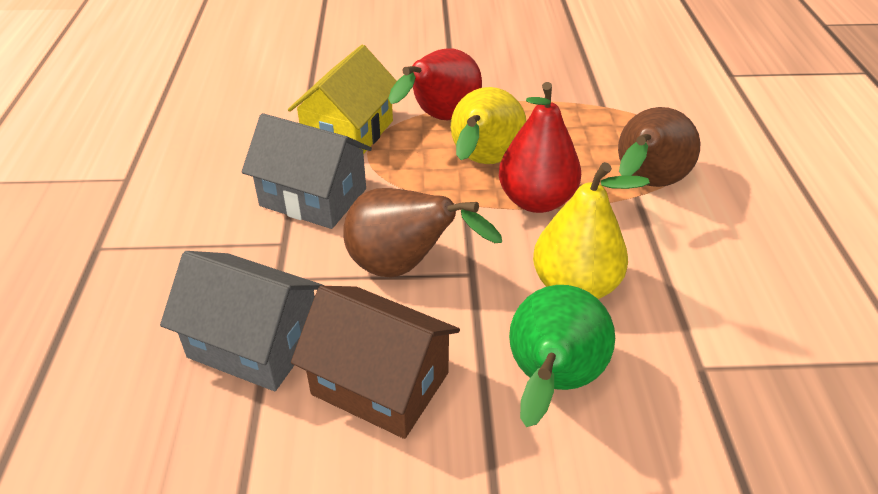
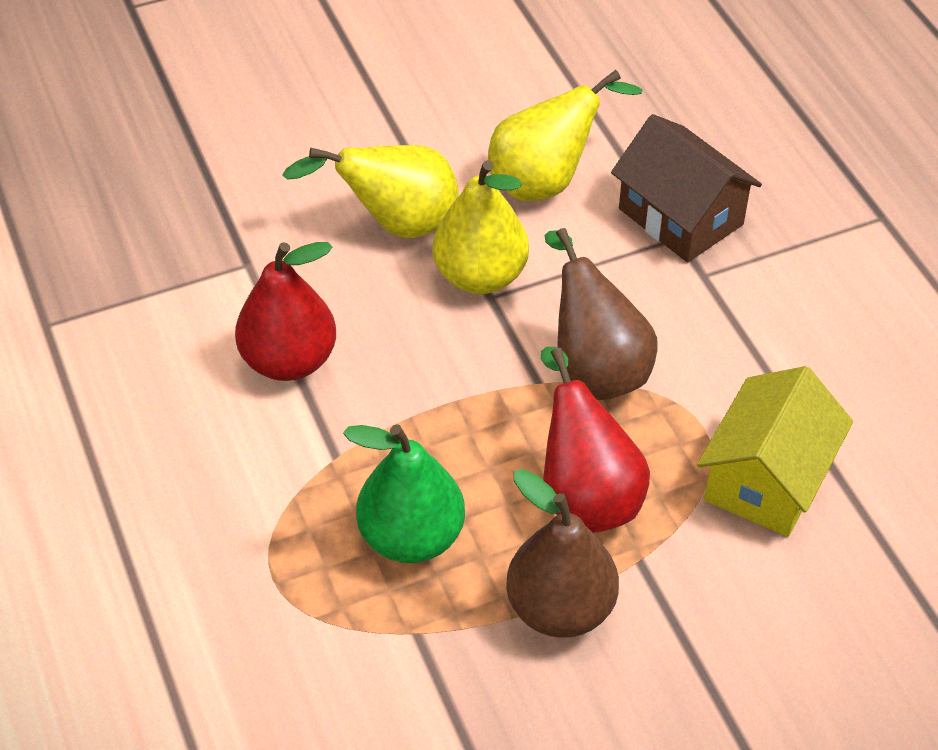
grey house: 2 -> 0
yellow pear: 2 -> 3

